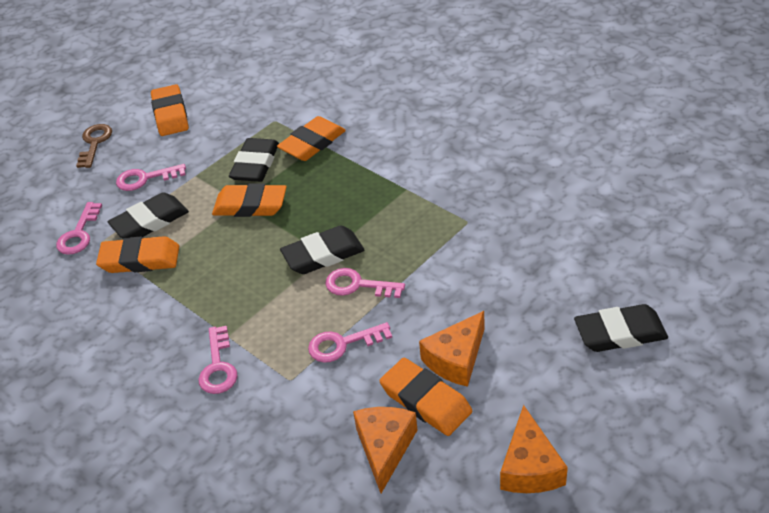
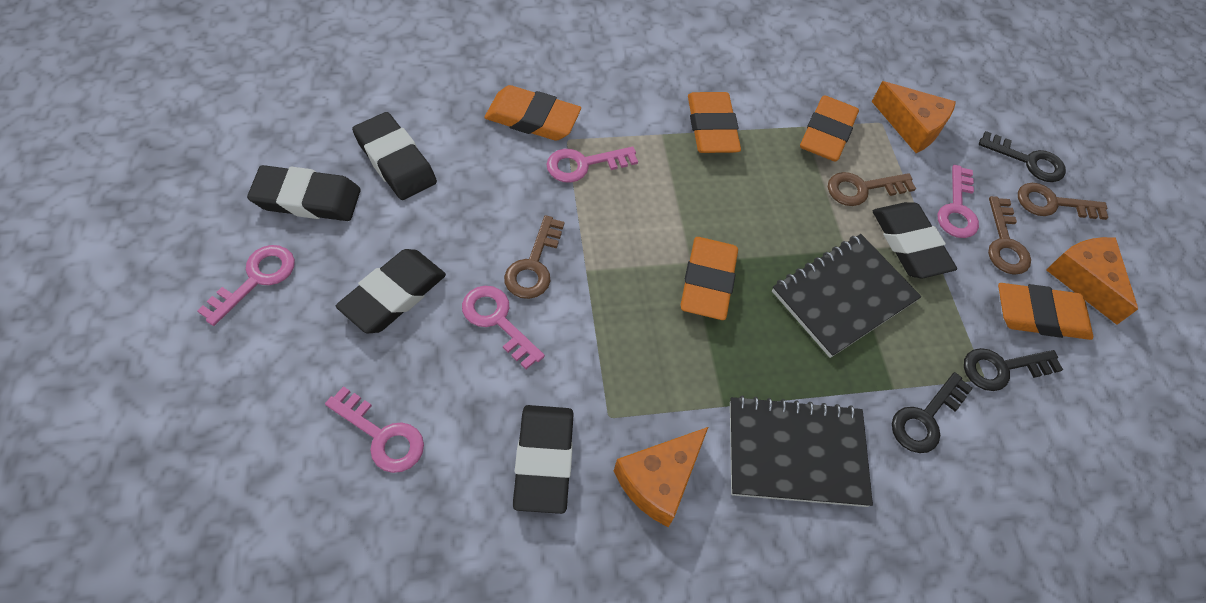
black eraser: 4 -> 5
black key: 0 -> 3
black notebook: 0 -> 2
brown key: 1 -> 4

